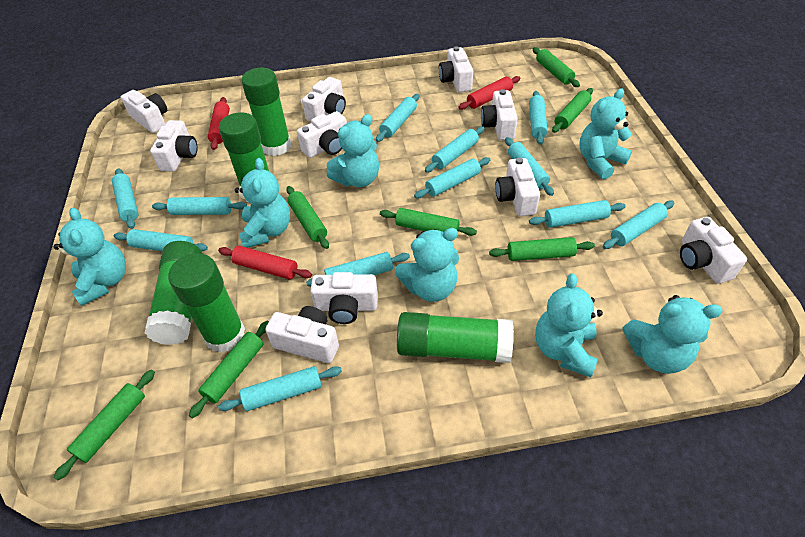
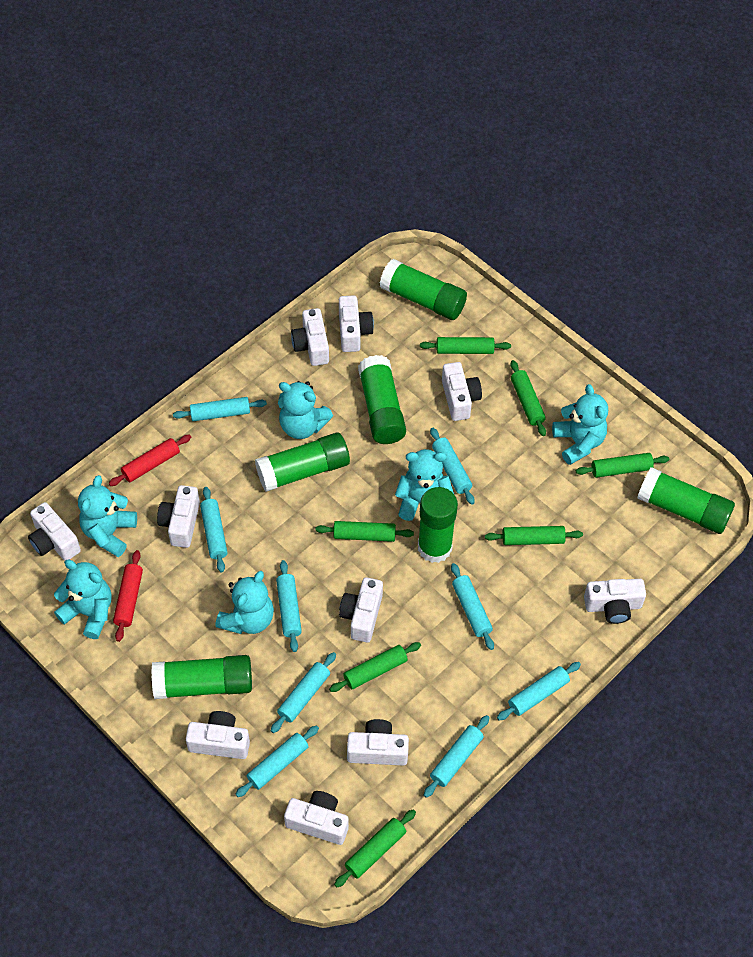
green glue stick: 5 -> 6
red rolling pin: 3 -> 2
turquoise rolling pin: 12 -> 9
turquoise teddy bear: 7 -> 6

